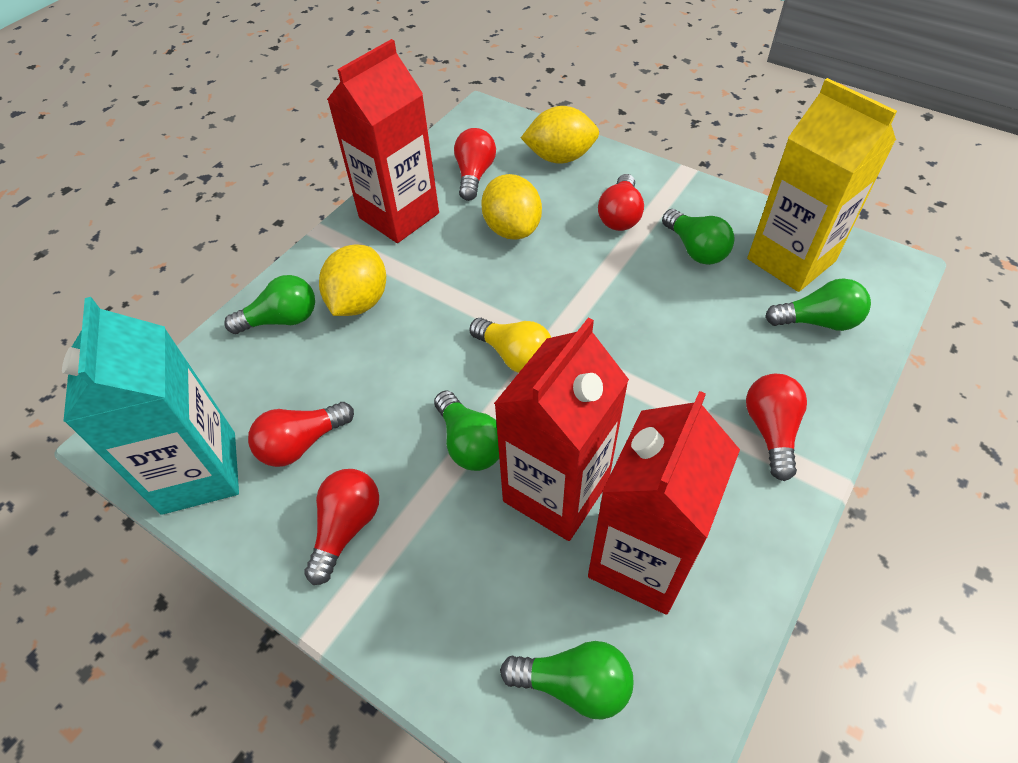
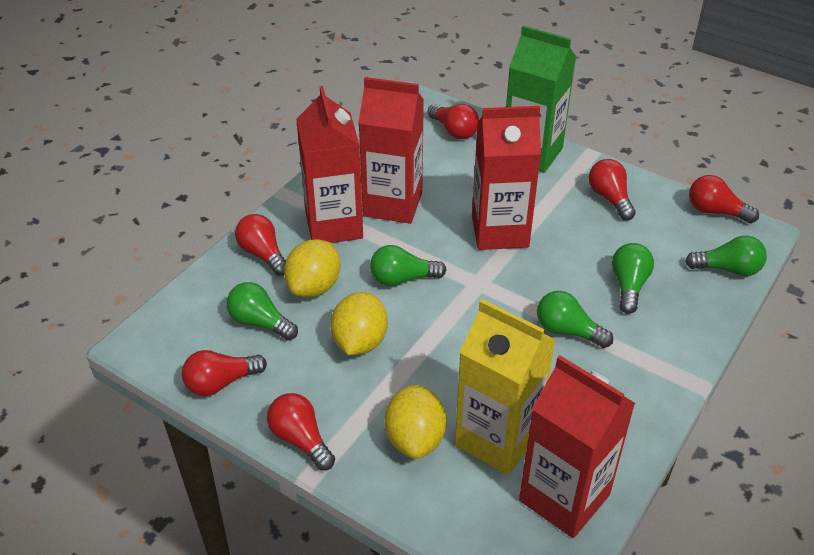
green carton: 0 -> 1
red carton: 3 -> 4
red light bulb: 5 -> 6
turquoise carton: 1 -> 0
yellow light bulb: 1 -> 0

